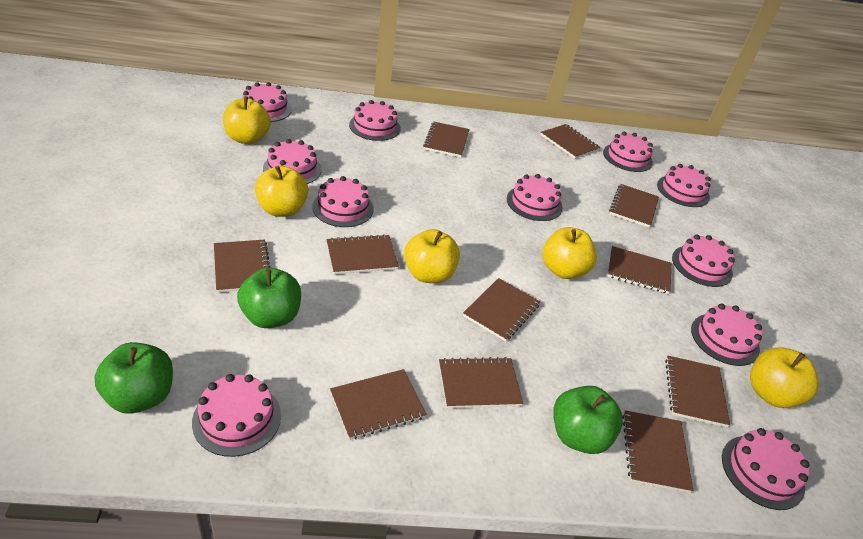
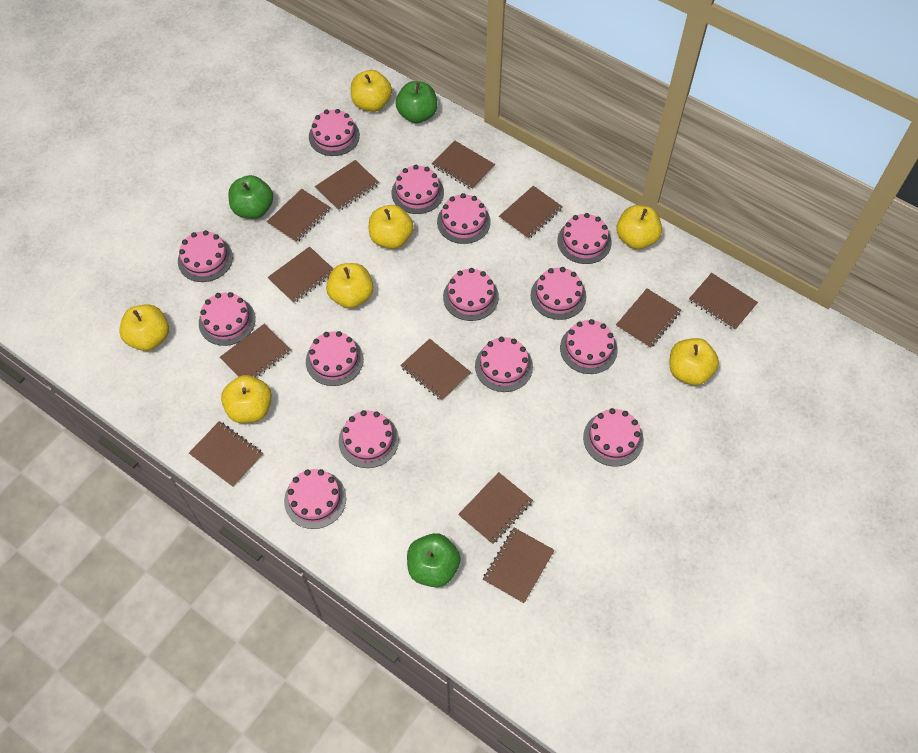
brown notebook: 11 -> 12
pink cake: 11 -> 14
yellow apple: 5 -> 7

